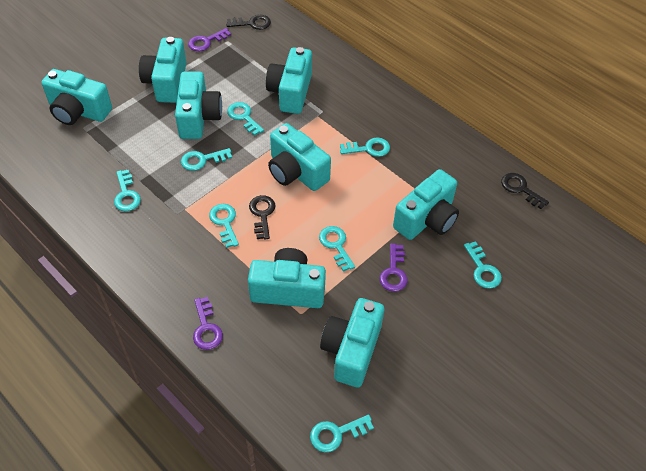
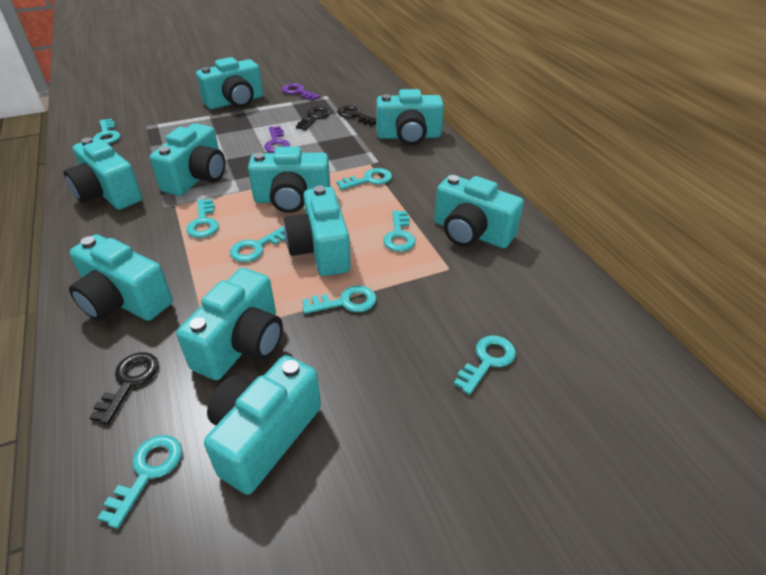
purple key: 3 -> 2
turquoise camera: 8 -> 10

